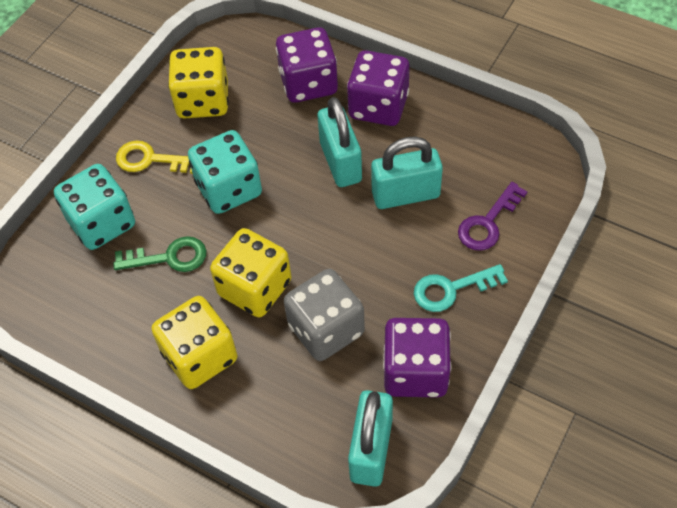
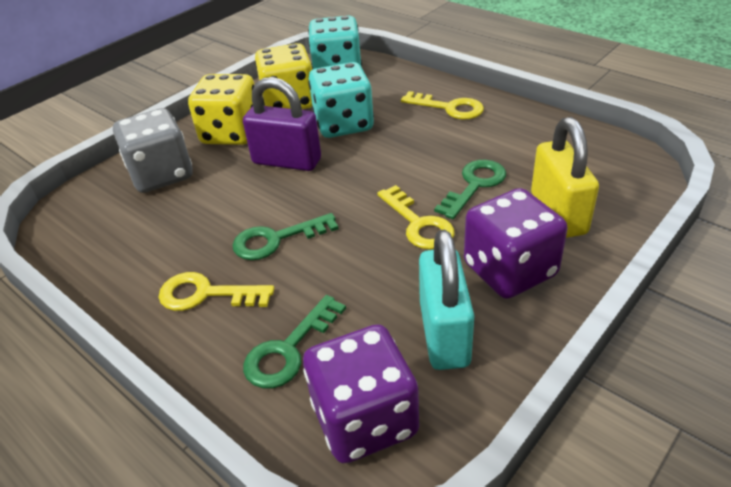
green key: 1 -> 3
purple dice: 3 -> 2
purple key: 1 -> 0
purple padlock: 0 -> 1
turquoise key: 1 -> 0
turquoise padlock: 3 -> 1
yellow dice: 3 -> 2
yellow key: 1 -> 3
yellow padlock: 0 -> 1

